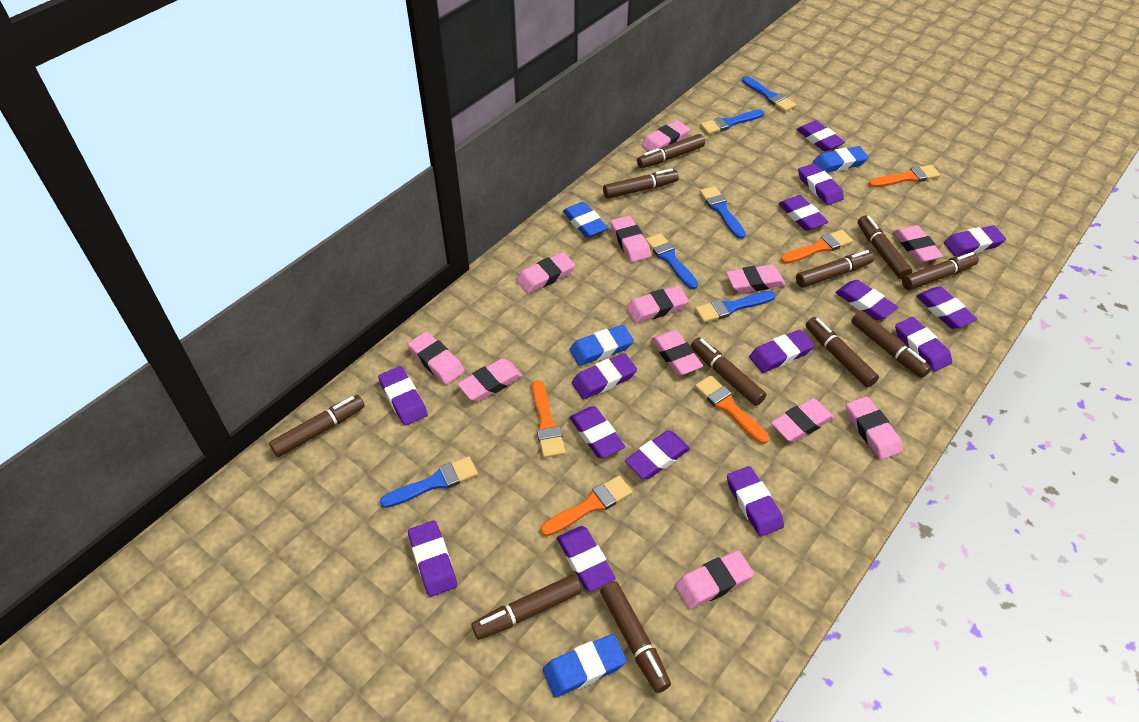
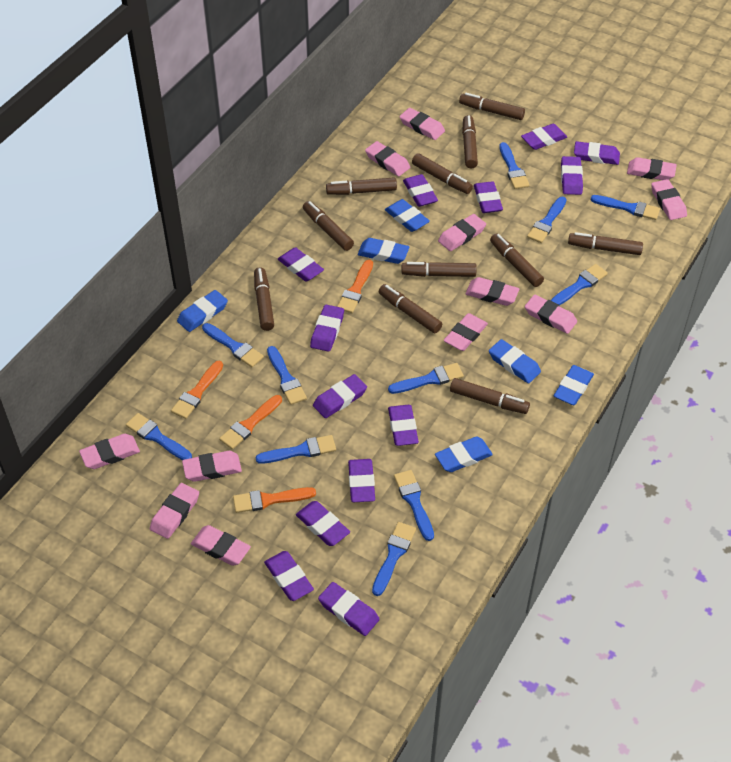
blue brush: 6 -> 11
blue eraser: 4 -> 6
orange brush: 5 -> 4
purple eraser: 15 -> 13

